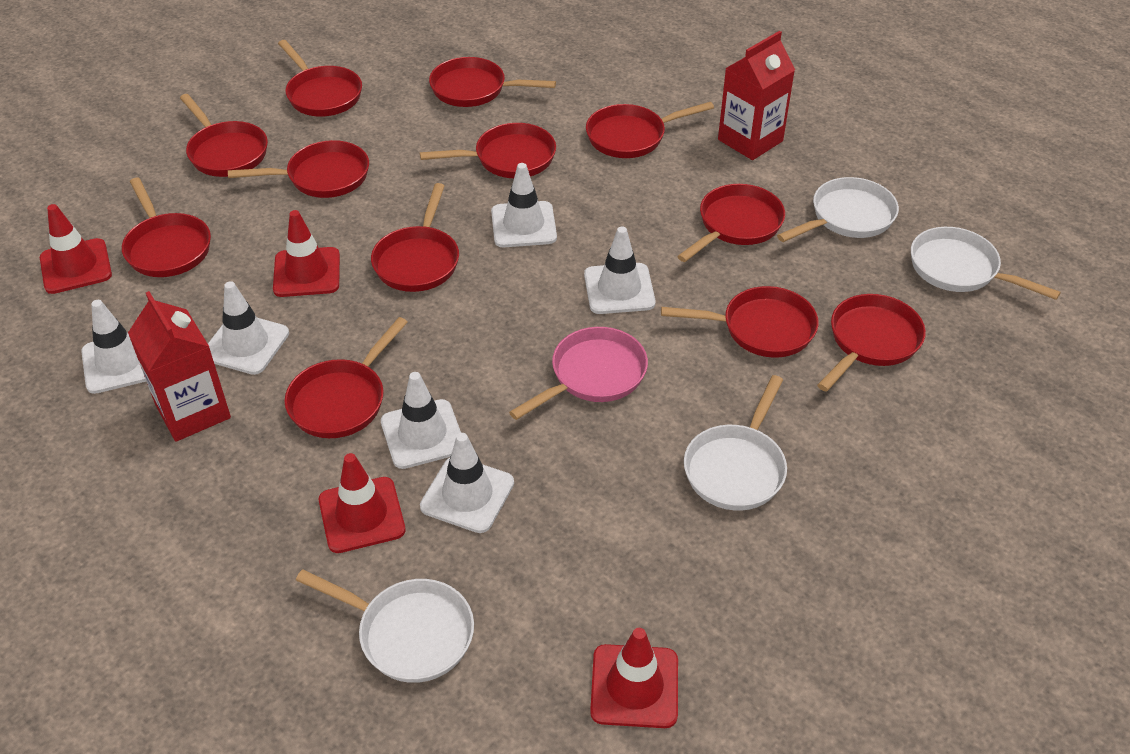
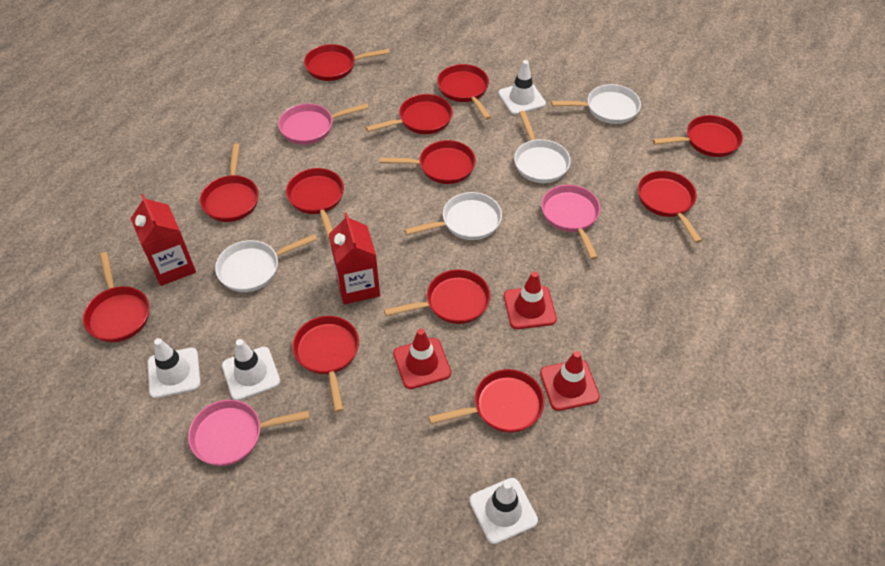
pink pan: 1 -> 3
red traffic cone: 4 -> 3
white traffic cone: 6 -> 4

